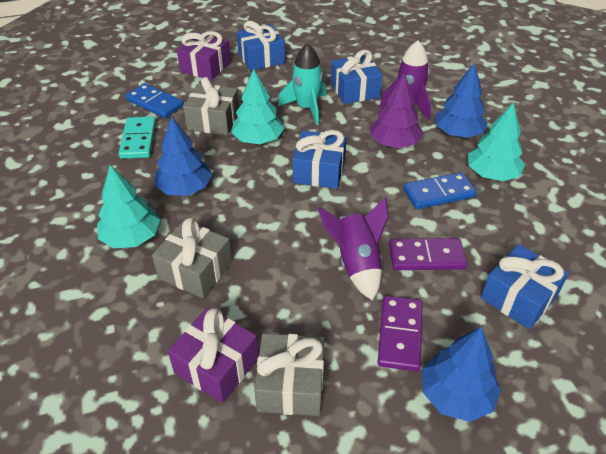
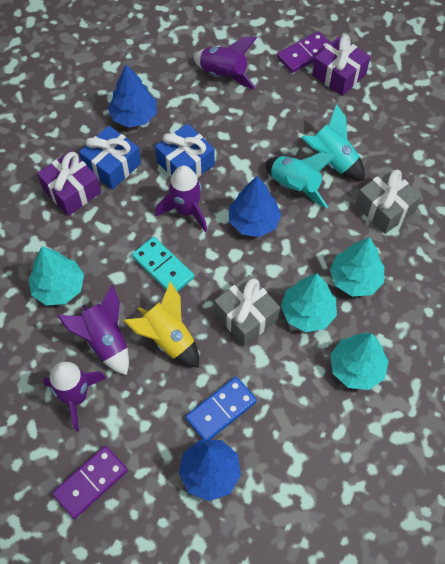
blue domino: 2 -> 1
blue gift: 4 -> 2
grey gift: 3 -> 2
purple rocket: 2 -> 4
purple tree: 1 -> 0
turquoise rocket: 1 -> 2
turquoise tree: 3 -> 4
yellow rocket: 0 -> 1

